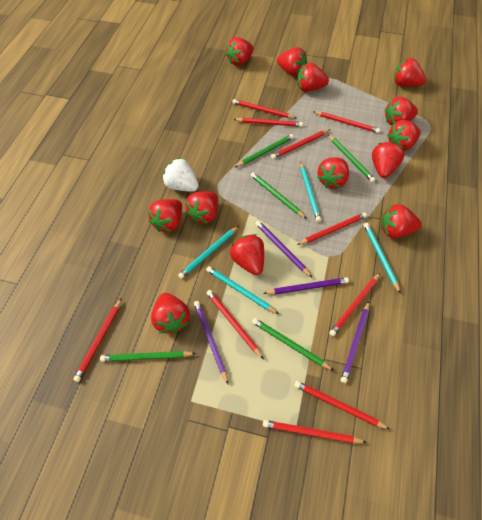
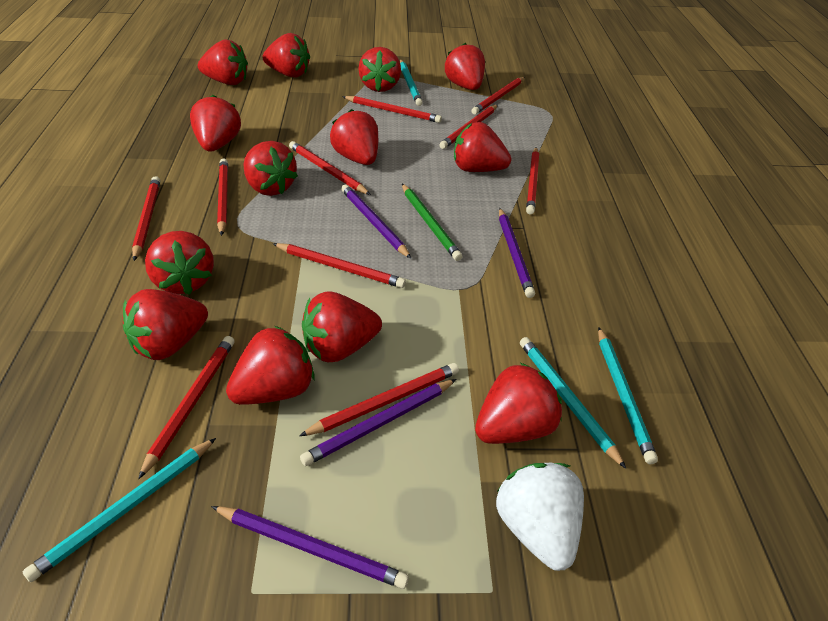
green pencil: 5 -> 1

